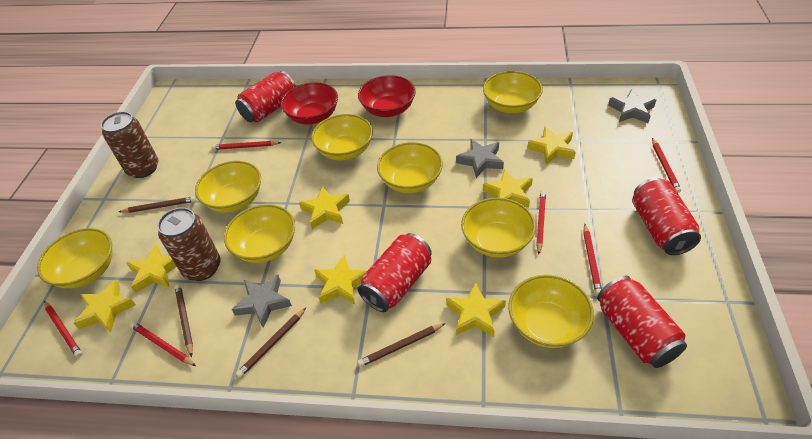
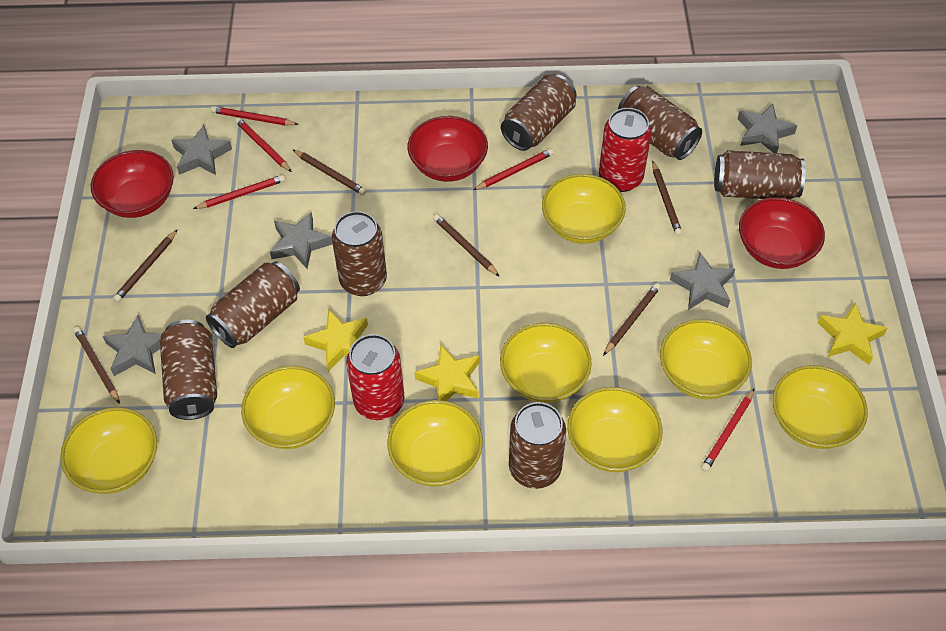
brown can: 2 -> 7
brown pencil: 4 -> 6
grey star: 3 -> 5
red bowl: 2 -> 3
red can: 4 -> 2
red pencil: 6 -> 5
yellow star: 7 -> 3

